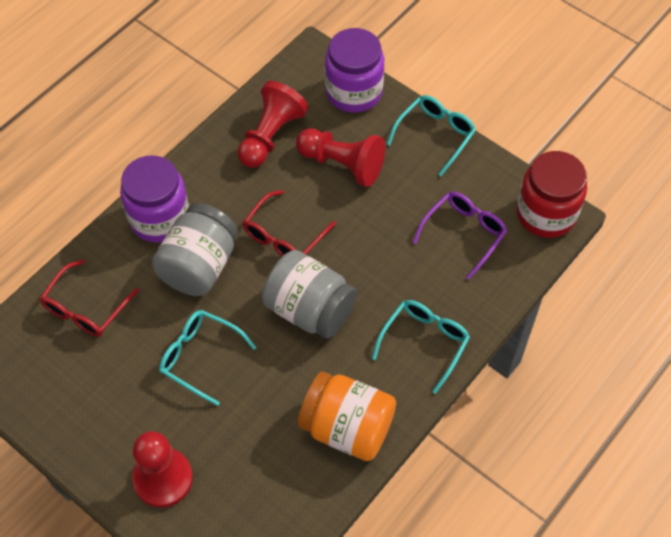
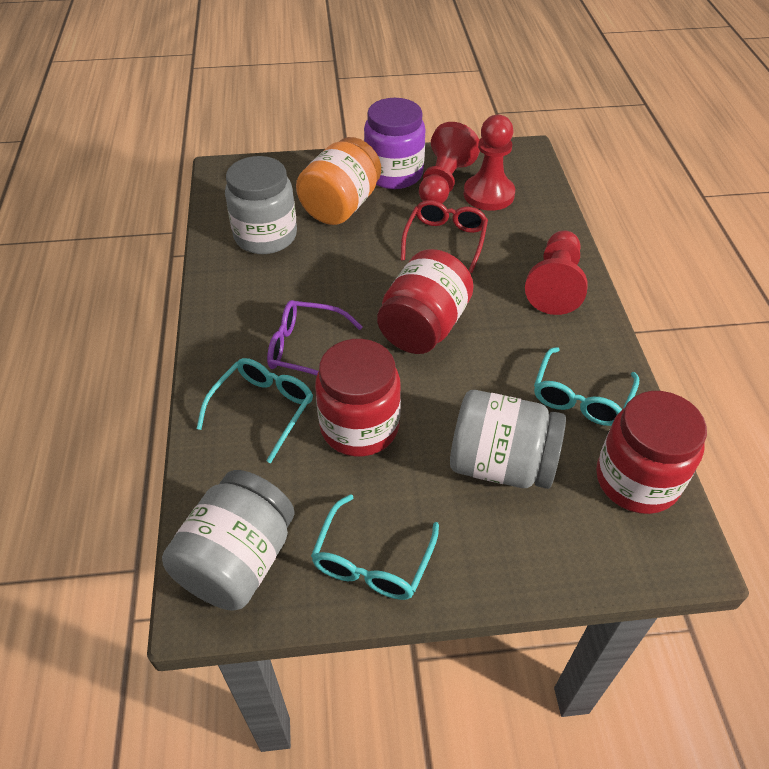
grey jar: 2 -> 3
purple jar: 2 -> 1
red glasses: 2 -> 1
red jar: 1 -> 3

